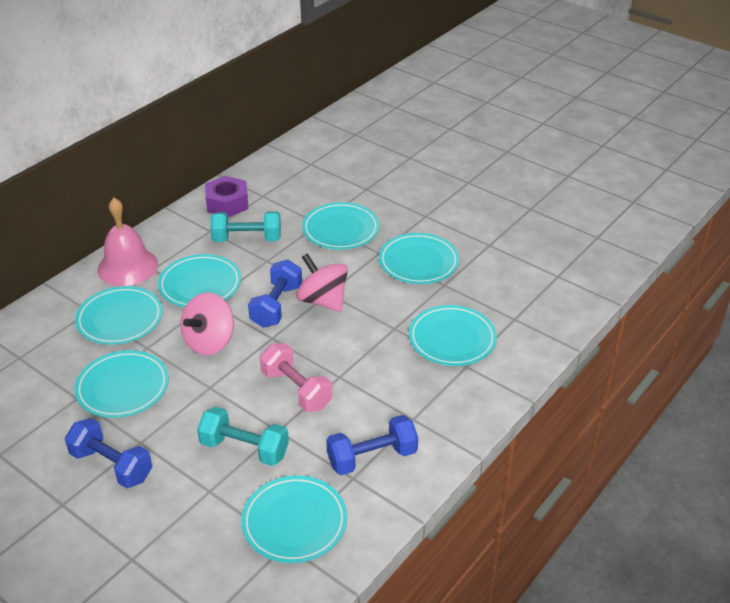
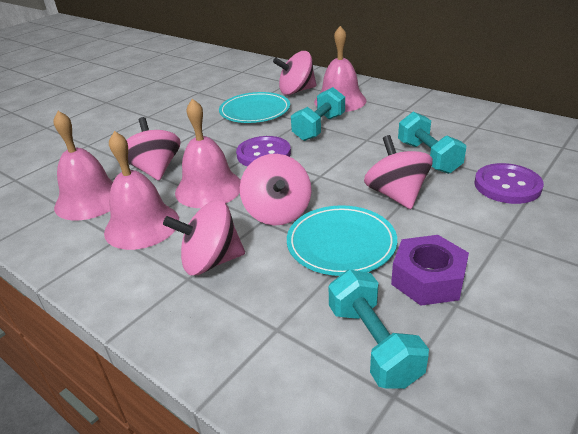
blue dumbbell: 3 -> 0
pink bell: 1 -> 4
pink dumbbell: 1 -> 0
pink spinning top: 2 -> 5
purple button: 0 -> 2
turquoise dumbbell: 2 -> 3
turquoise plate: 7 -> 2

